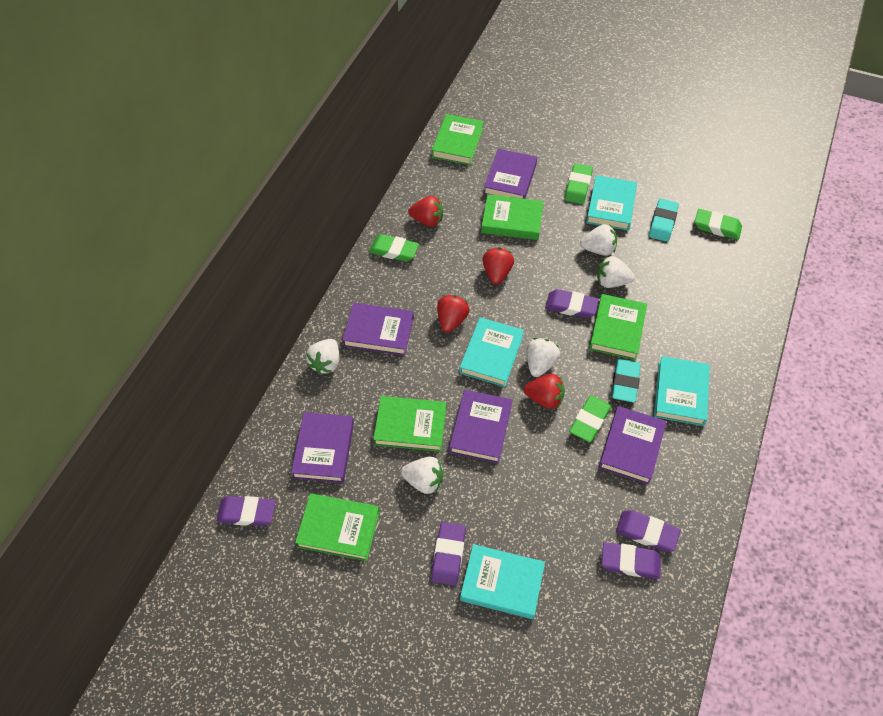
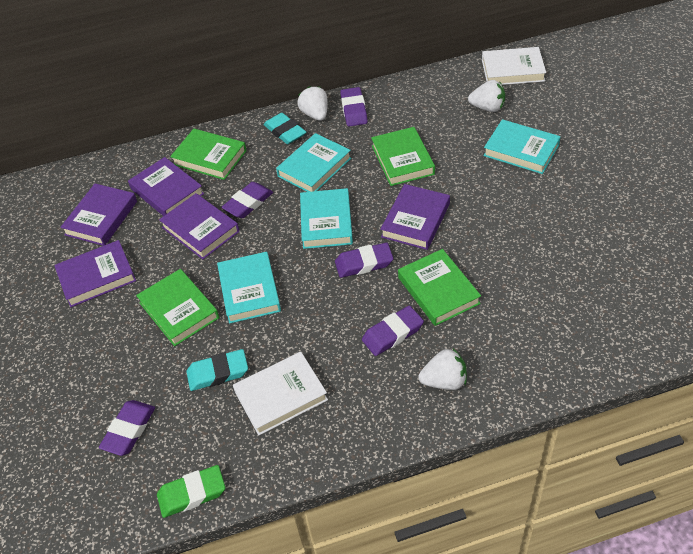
green book: 5 -> 4
green eraser: 4 -> 1
red strawberry: 4 -> 0
white book: 0 -> 2
white strawberry: 5 -> 3

